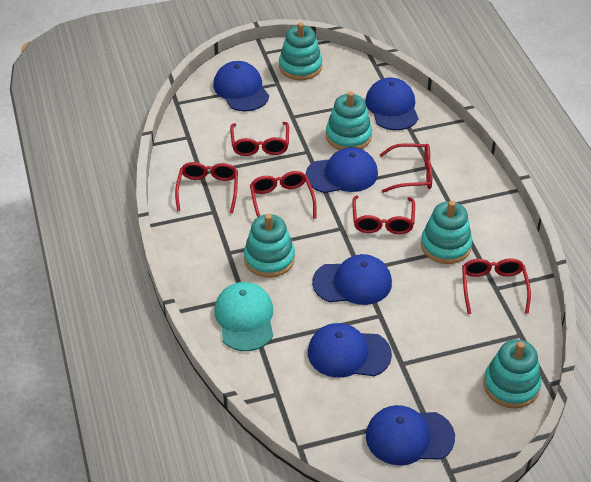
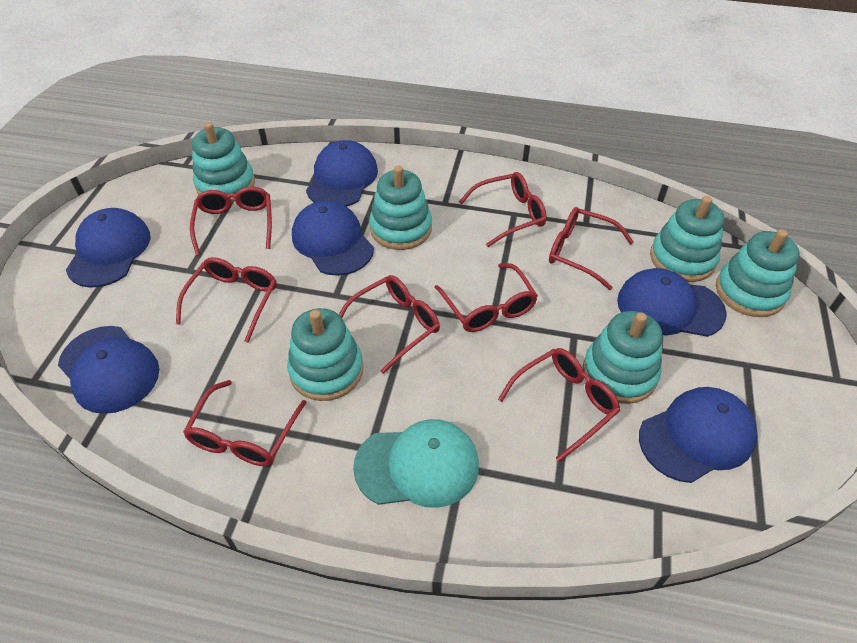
red glasses: 6 -> 8
turquoise stacking toy: 5 -> 6

